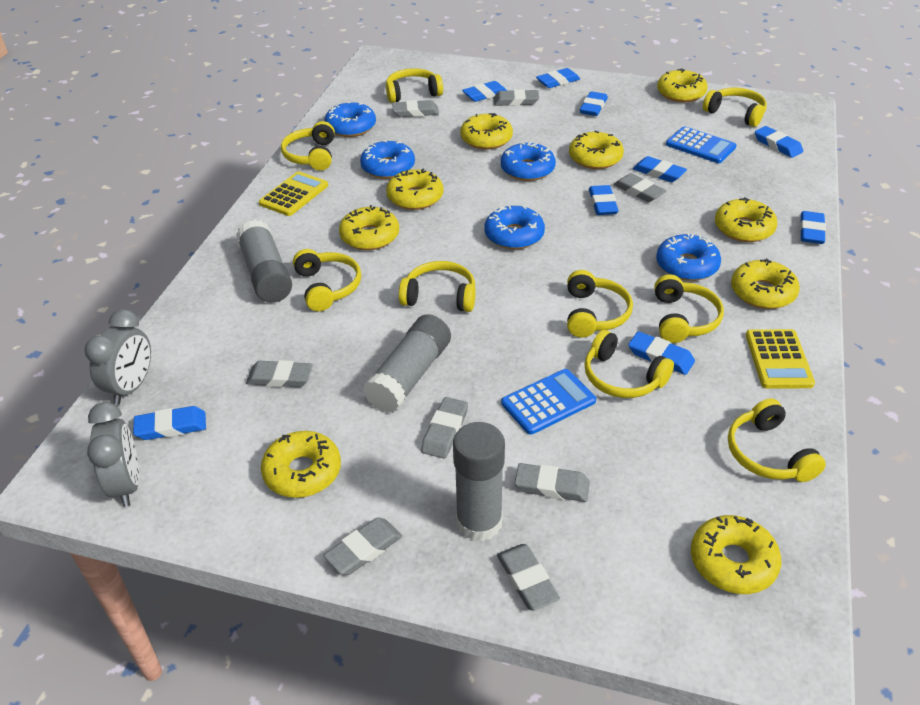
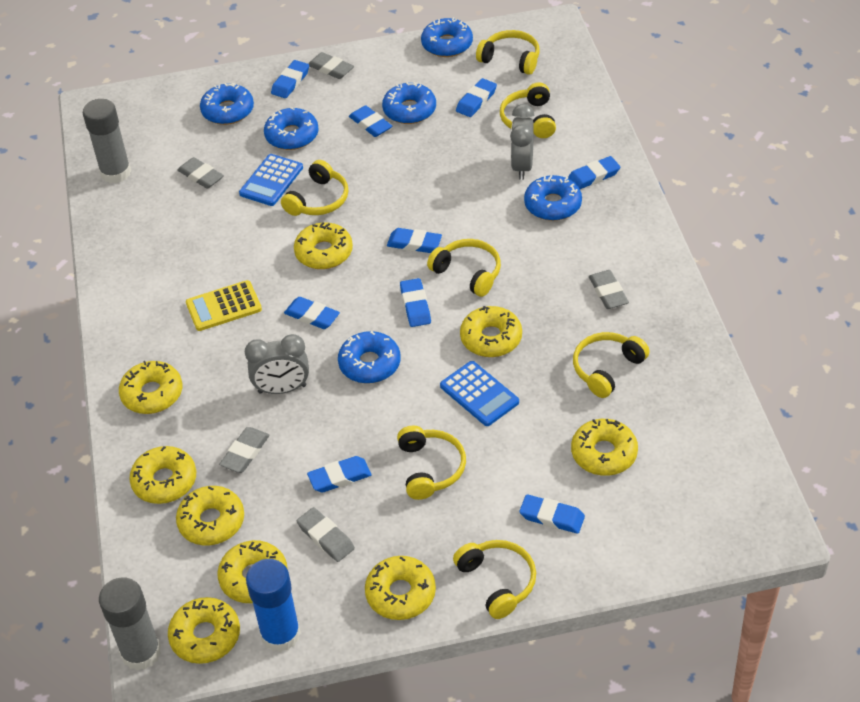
blue donut: 5 -> 6
blue glue stick: 0 -> 1
grey eraser: 8 -> 5
grey glue stick: 3 -> 2
yellow calculator: 2 -> 1
yellow headphones: 9 -> 7

